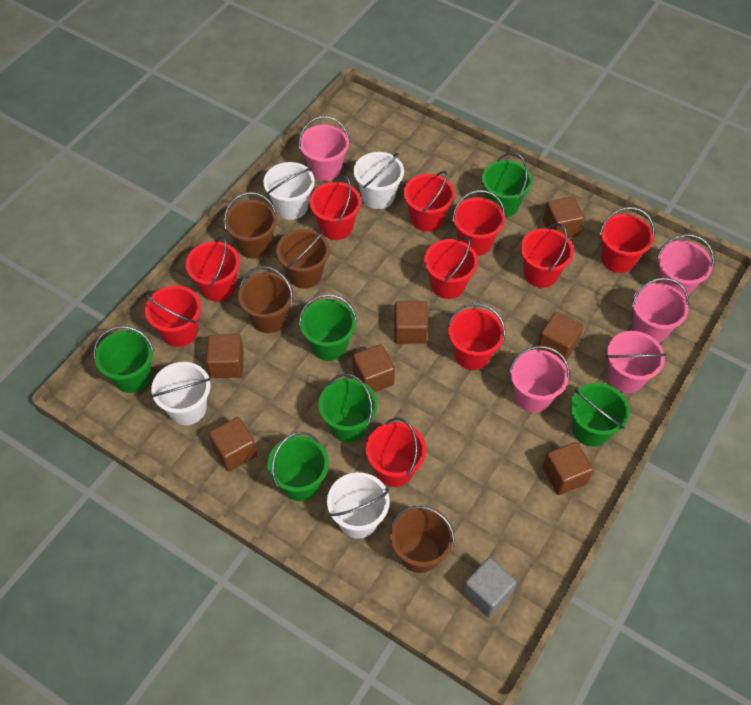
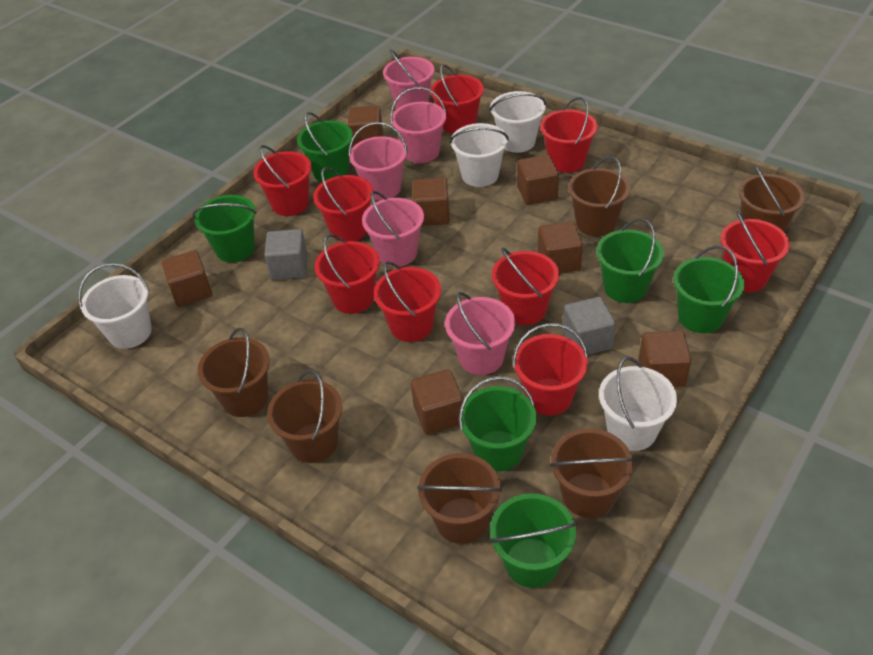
brown bucket: 4 -> 6
grey cube: 1 -> 2
red bucket: 10 -> 9

